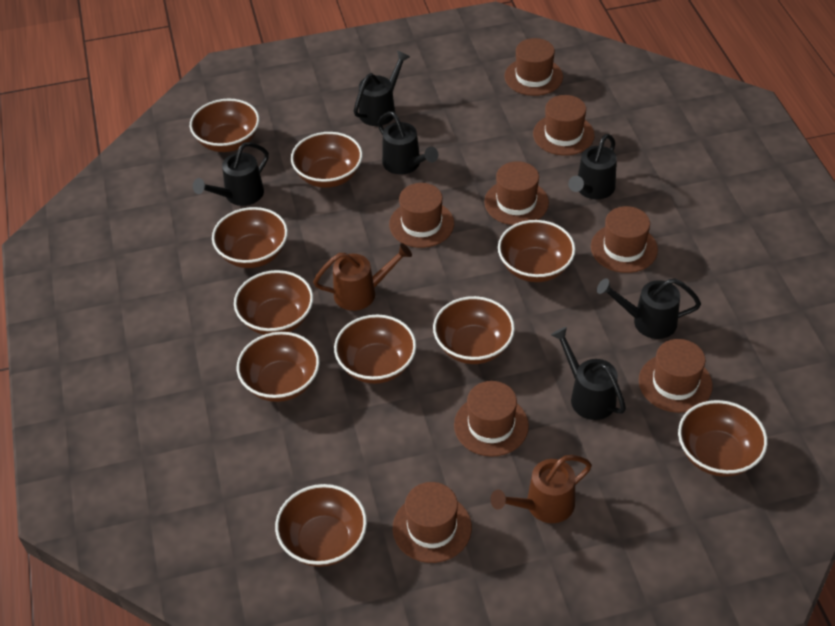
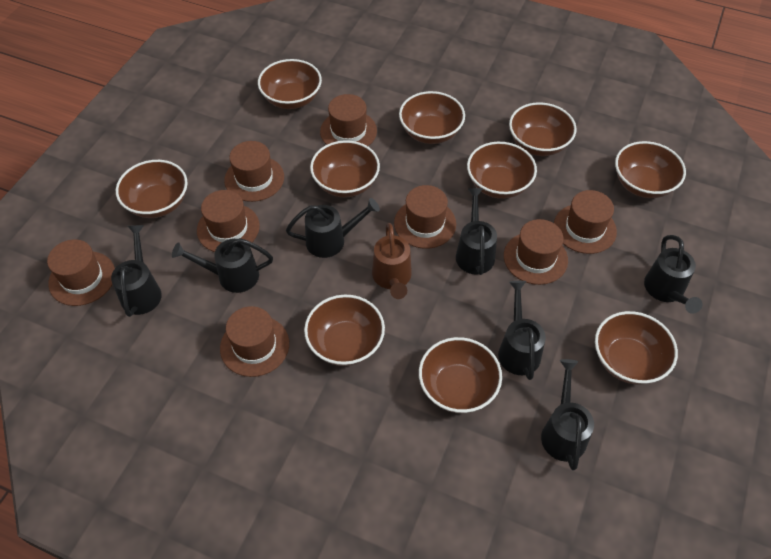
black watering can: 6 -> 7
brown watering can: 2 -> 1

